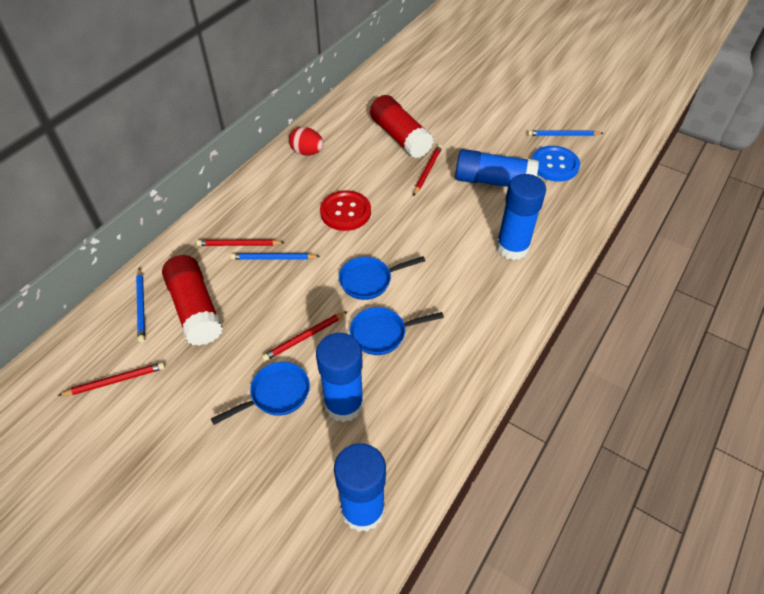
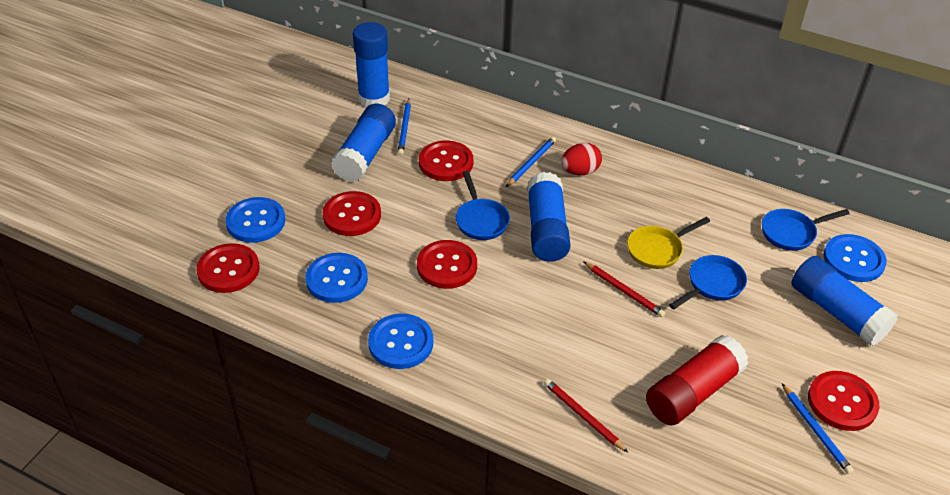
blue button: 1 -> 4
red button: 1 -> 5
red glue stick: 2 -> 1
red pencil: 4 -> 2
yellow pan: 0 -> 1

